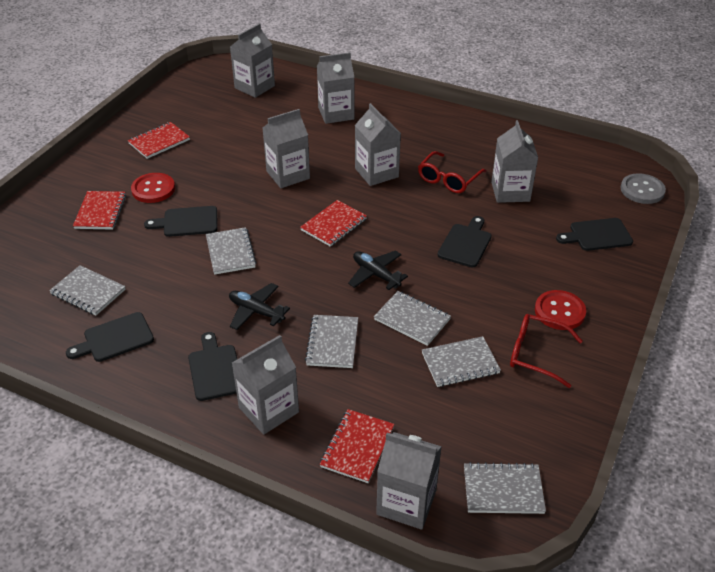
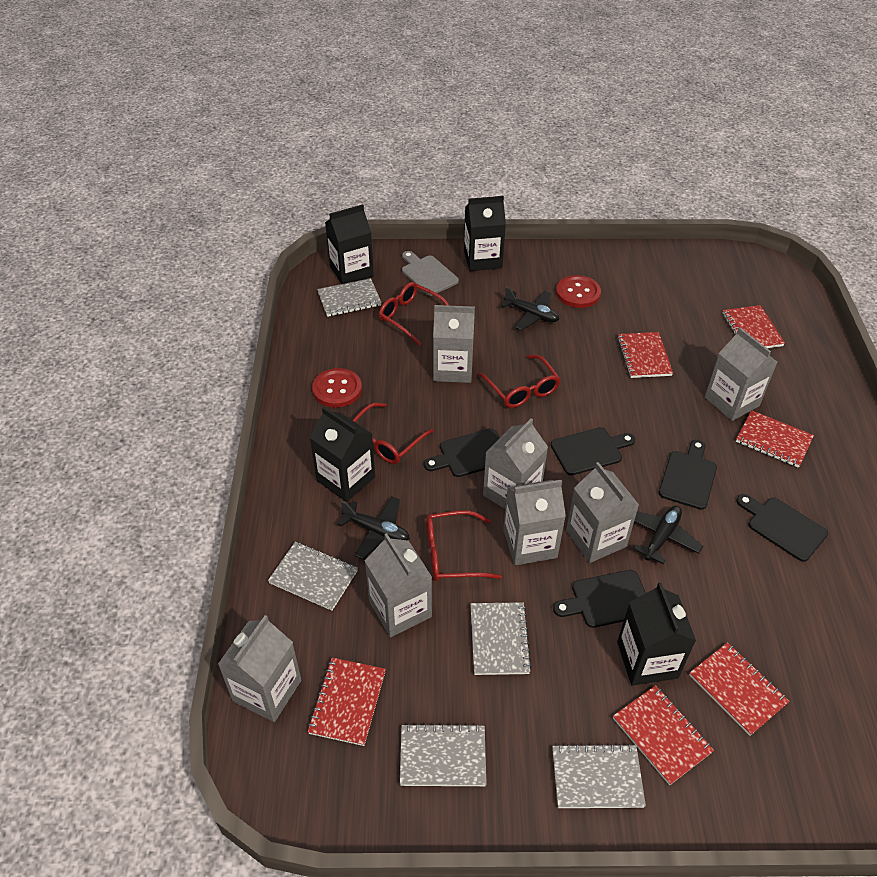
black carton: 0 -> 4
black plane: 2 -> 3
grey button: 1 -> 0
grey cutting board: 0 -> 1
grey notebook: 6 -> 5
red glasses: 2 -> 4
red notebook: 4 -> 6

